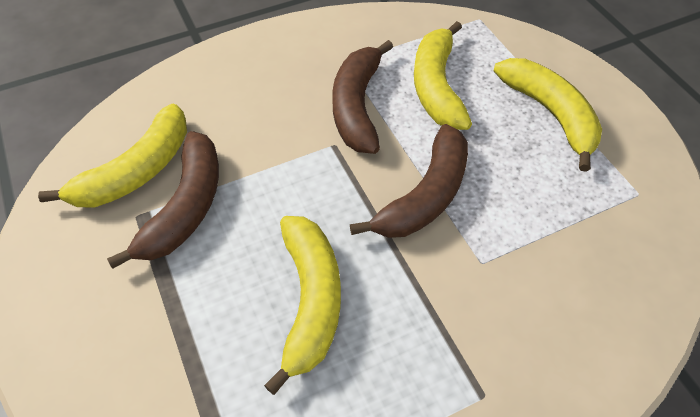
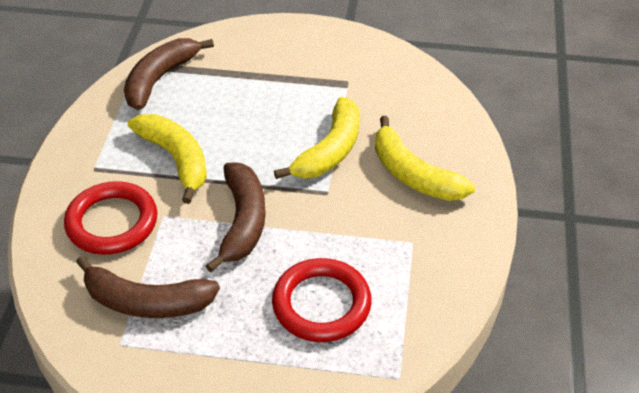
red ring: 0 -> 2
yellow banana: 4 -> 3

